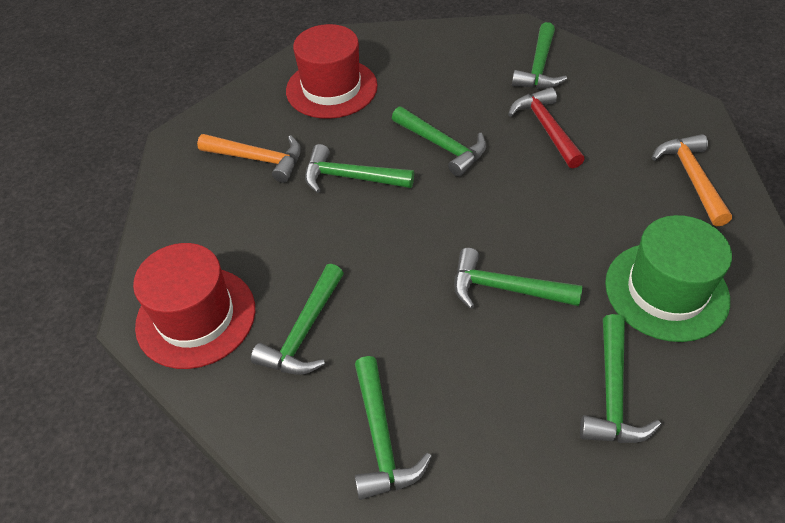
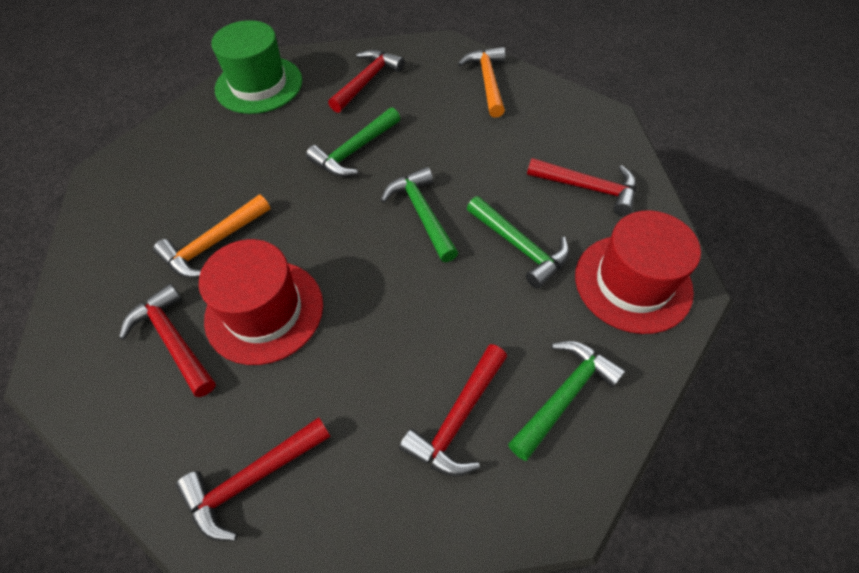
green hammer: 7 -> 4
red hammer: 1 -> 5

